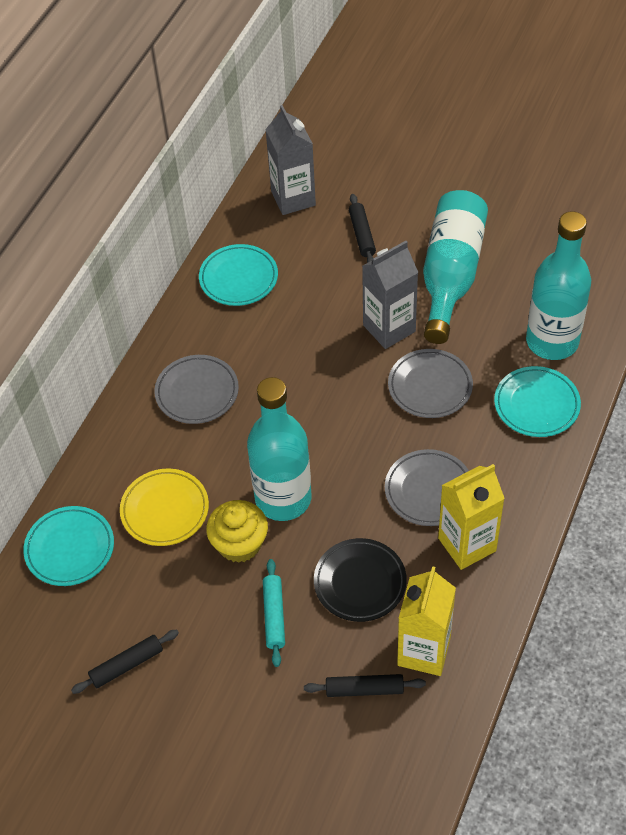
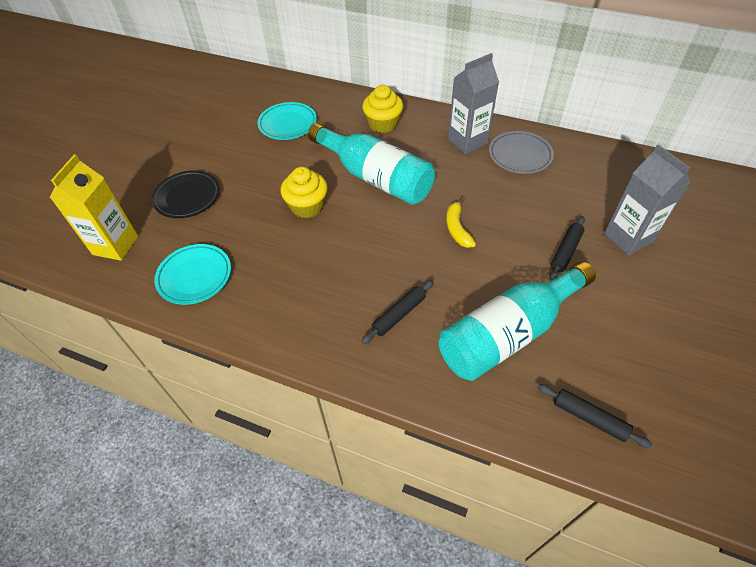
grey plate: 3 -> 1
turquoise bottle: 3 -> 2
turquoise plate: 3 -> 2
turquoise rolling pin: 1 -> 0
yellow banana: 0 -> 1
yellow carton: 2 -> 1
yellow cupcake: 1 -> 2
yellow plate: 1 -> 0

